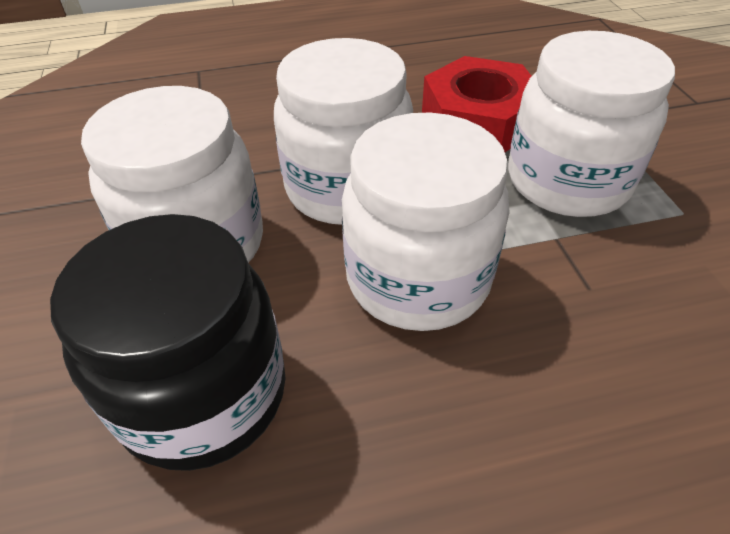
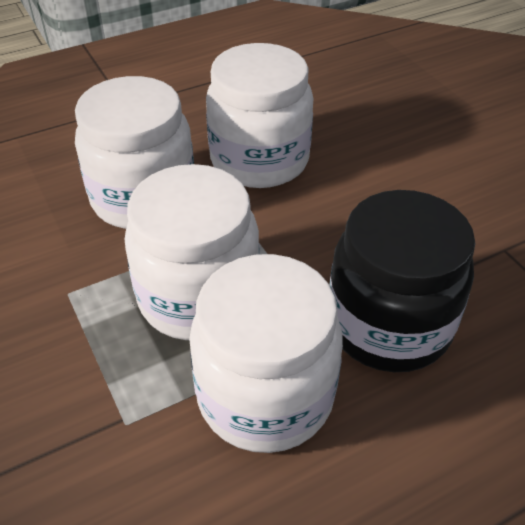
red nut: 1 -> 0

